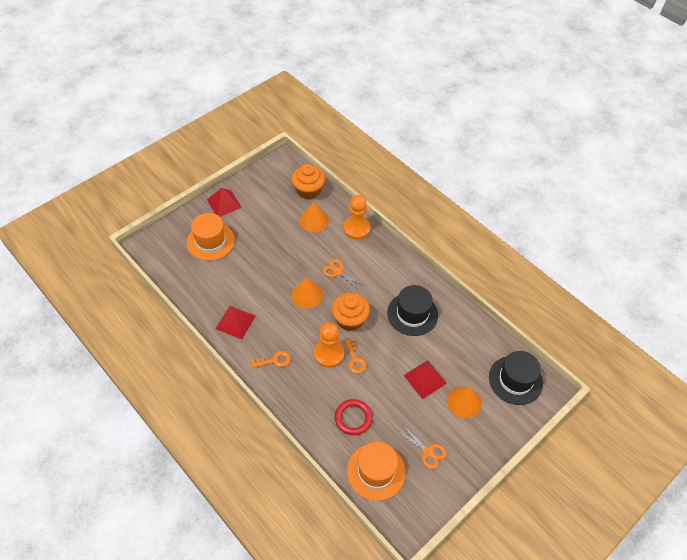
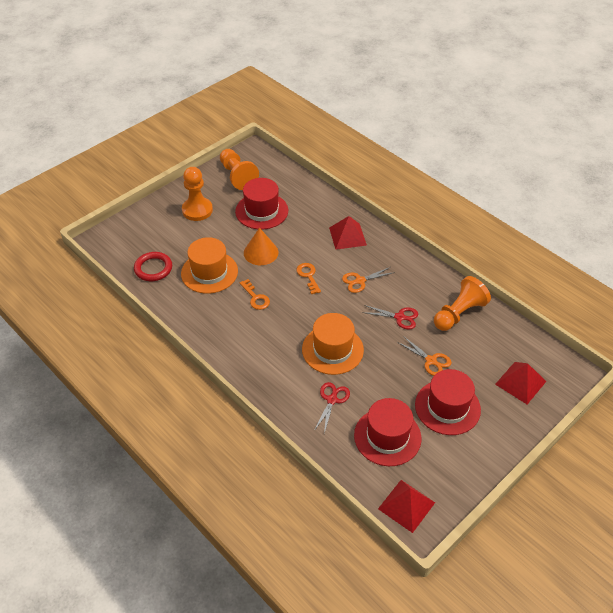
black hat: 2 -> 0
orange cone: 3 -> 1
orange cupcake: 2 -> 0
orange pawn: 2 -> 3
red hat: 0 -> 3
red scissors: 0 -> 2

